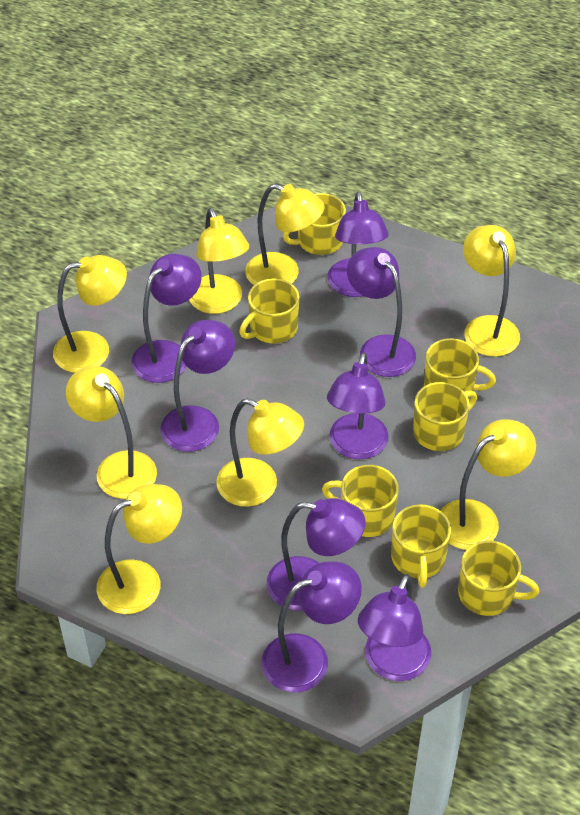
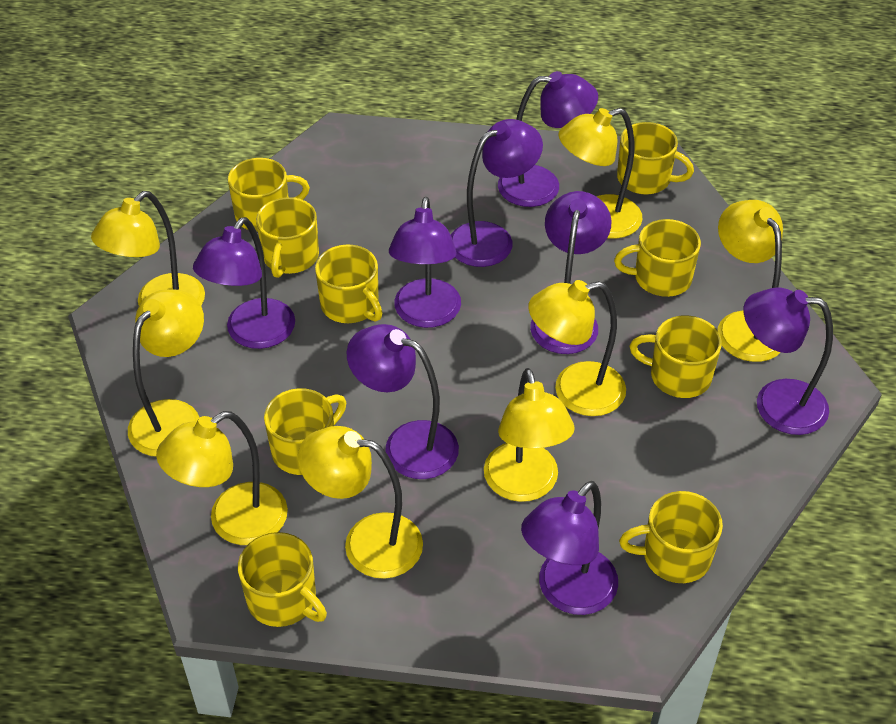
yellow mug: 7 -> 9

